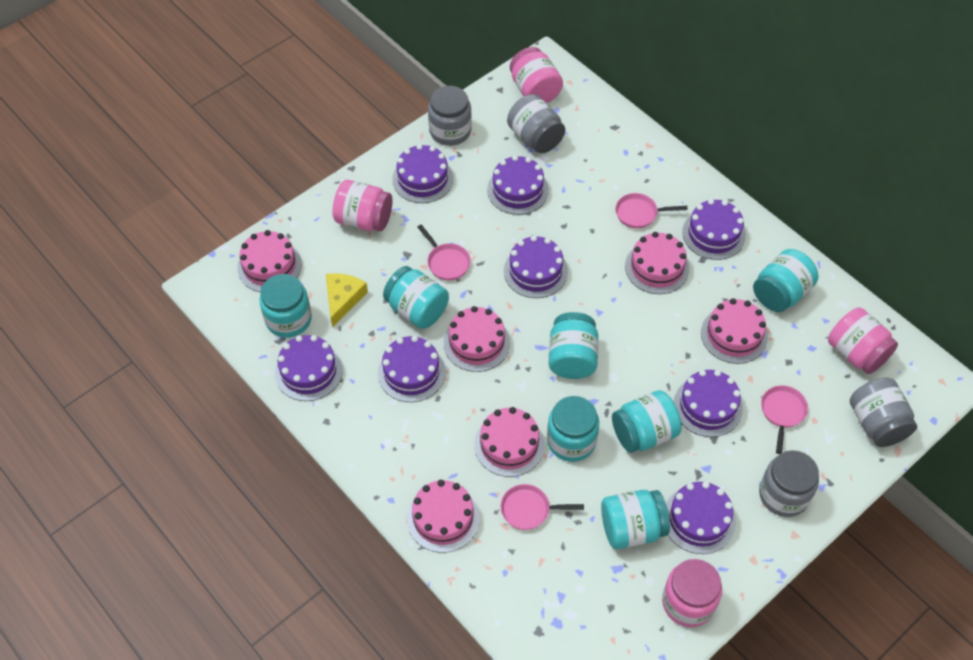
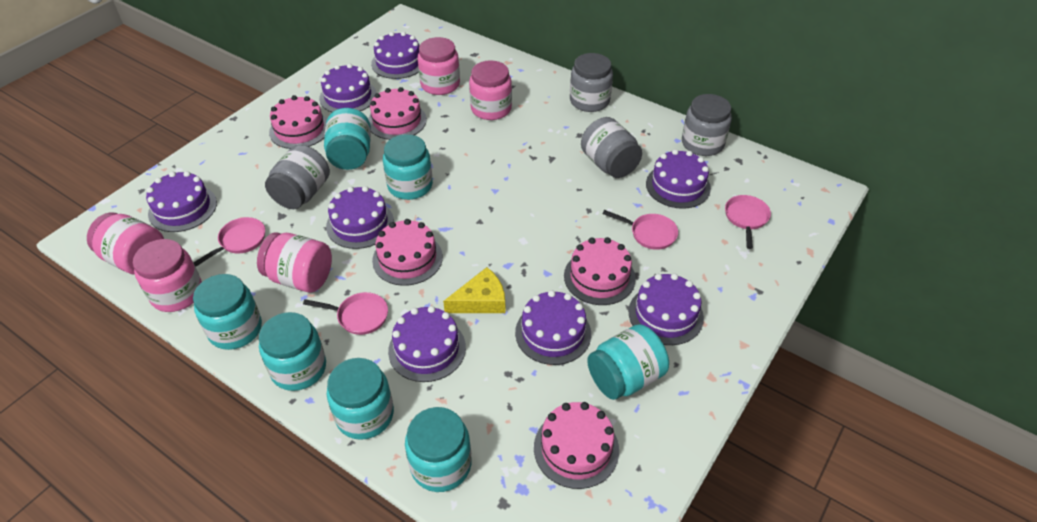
pink cake: 6 -> 5
pink jar: 4 -> 5

